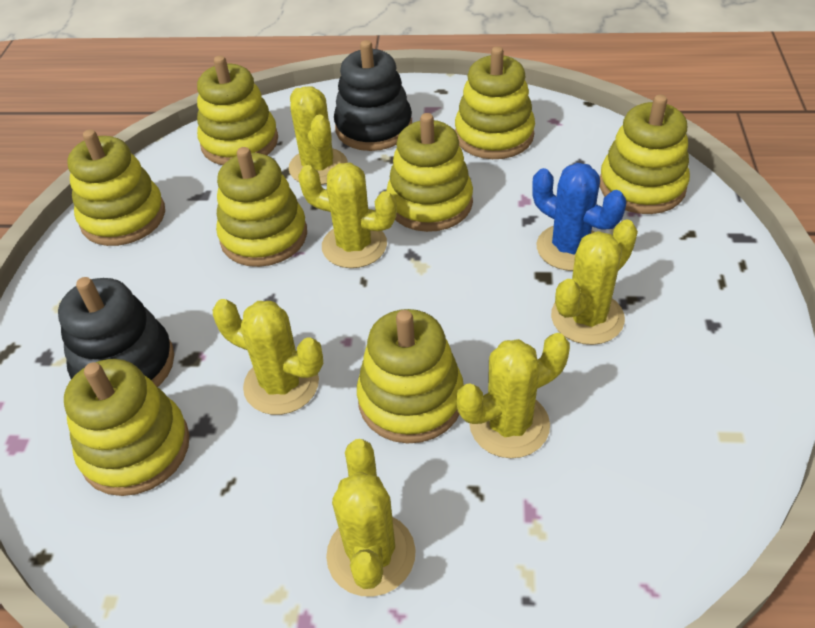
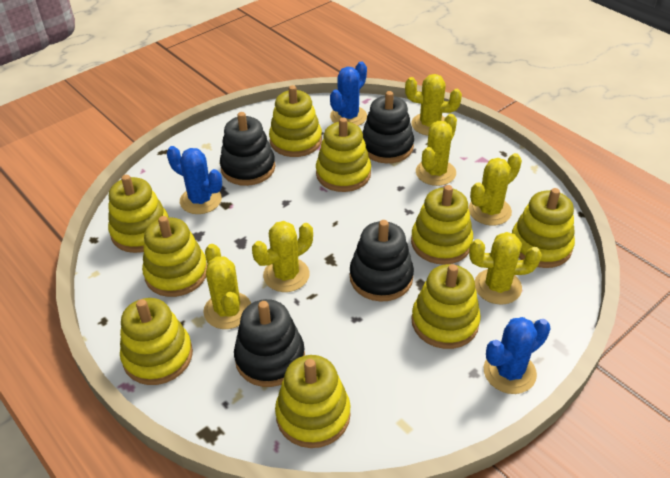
black stacking toy: 2 -> 4
blue cactus: 1 -> 3
yellow stacking toy: 8 -> 9

